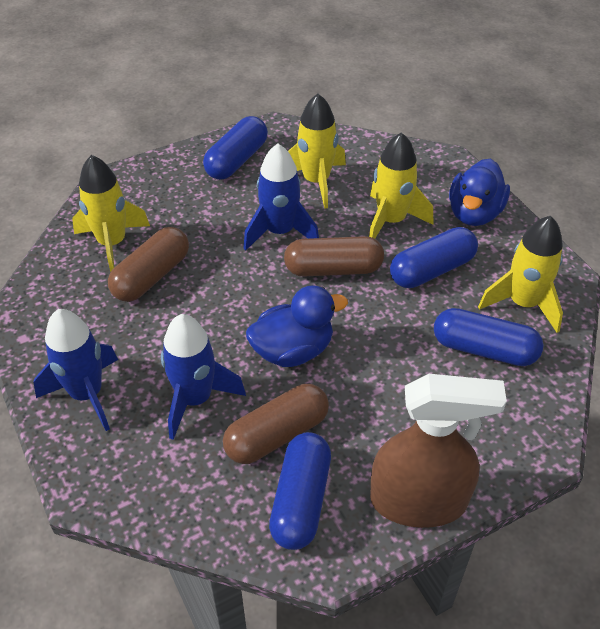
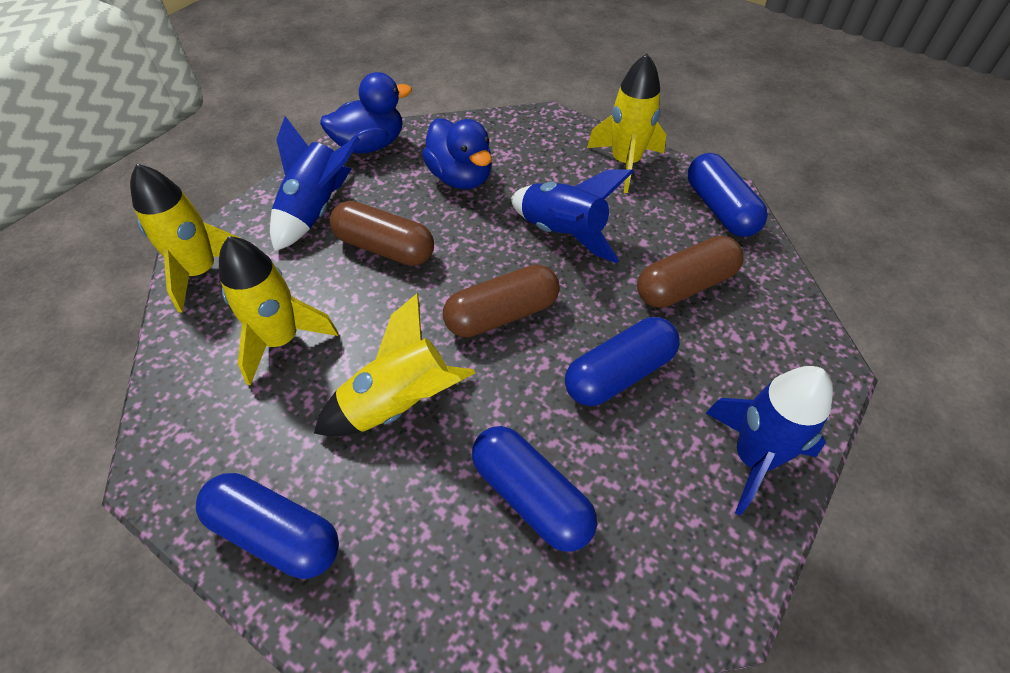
brown spray bottle: 1 -> 0

